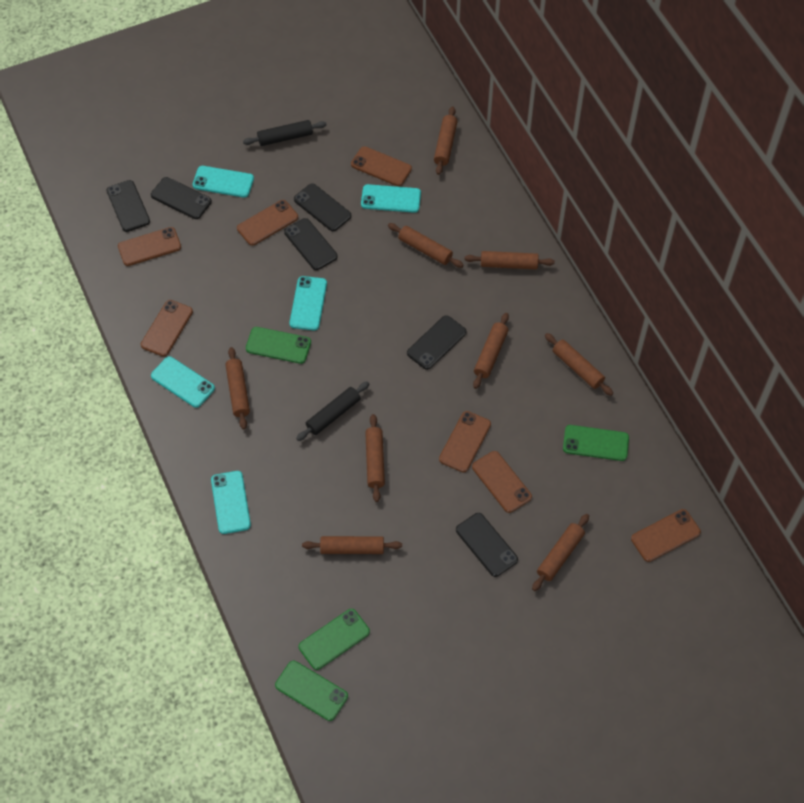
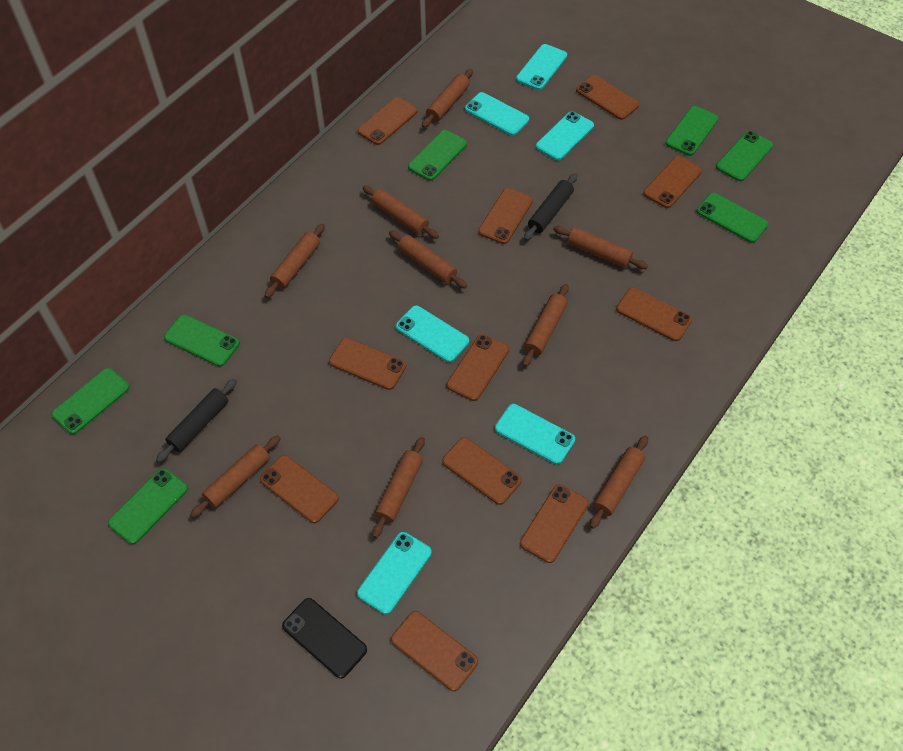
black phone: 6 -> 1
brown phone: 7 -> 11
green phone: 4 -> 7
turquoise phone: 5 -> 6

